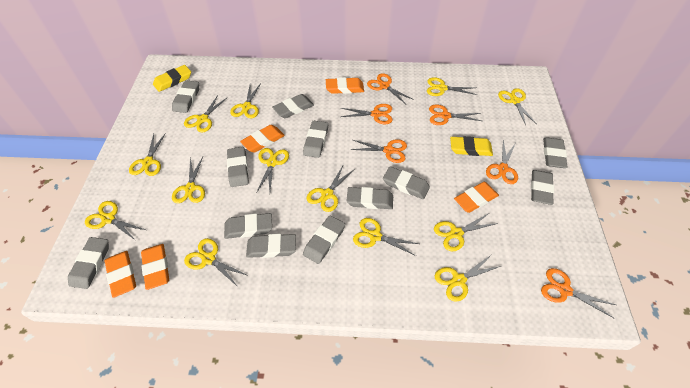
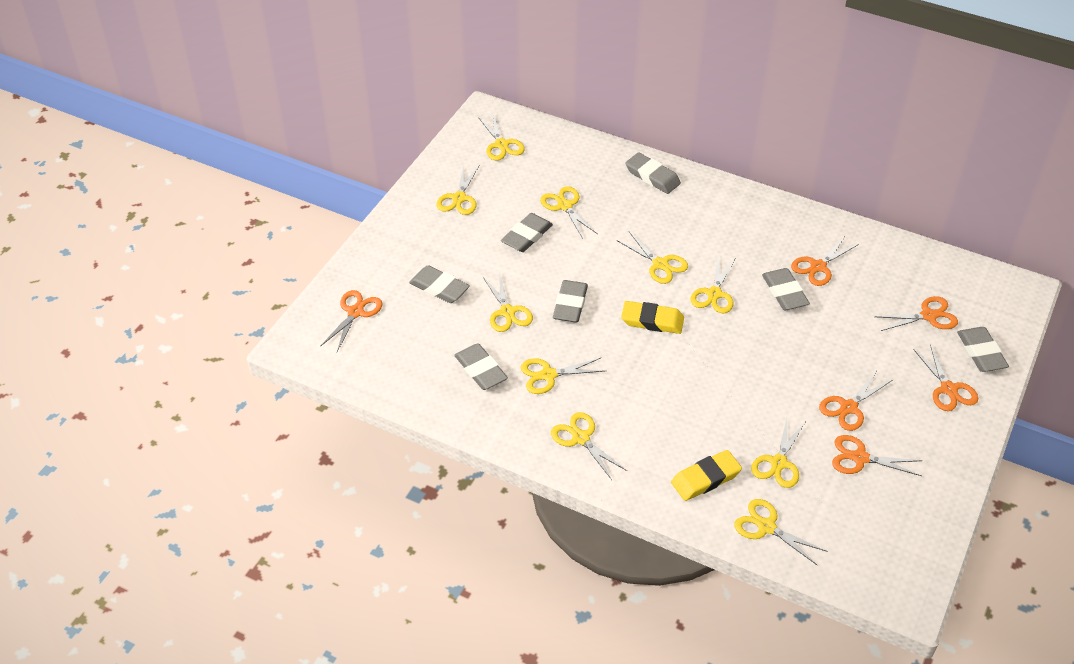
grey eraser: 12 -> 7
orange eraser: 5 -> 0
yellow scissors: 13 -> 10

